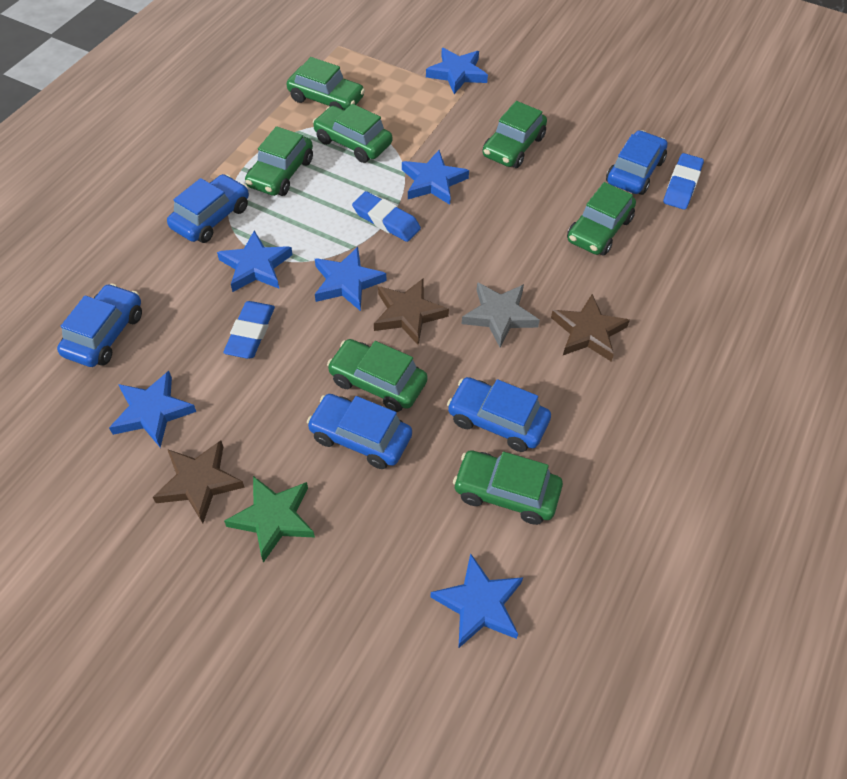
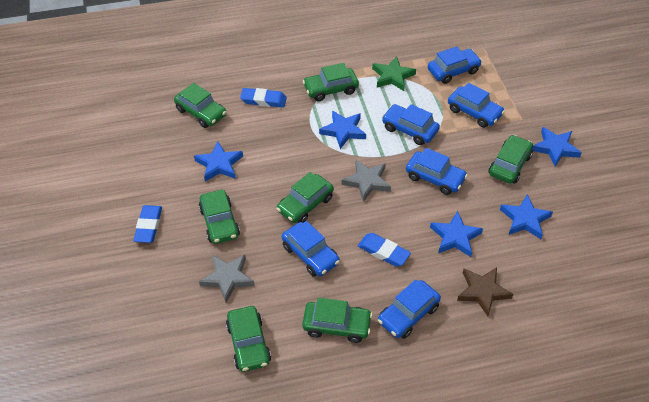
blue car: 5 -> 6
blue star: 6 -> 5
brown star: 3 -> 1
grey star: 1 -> 2

